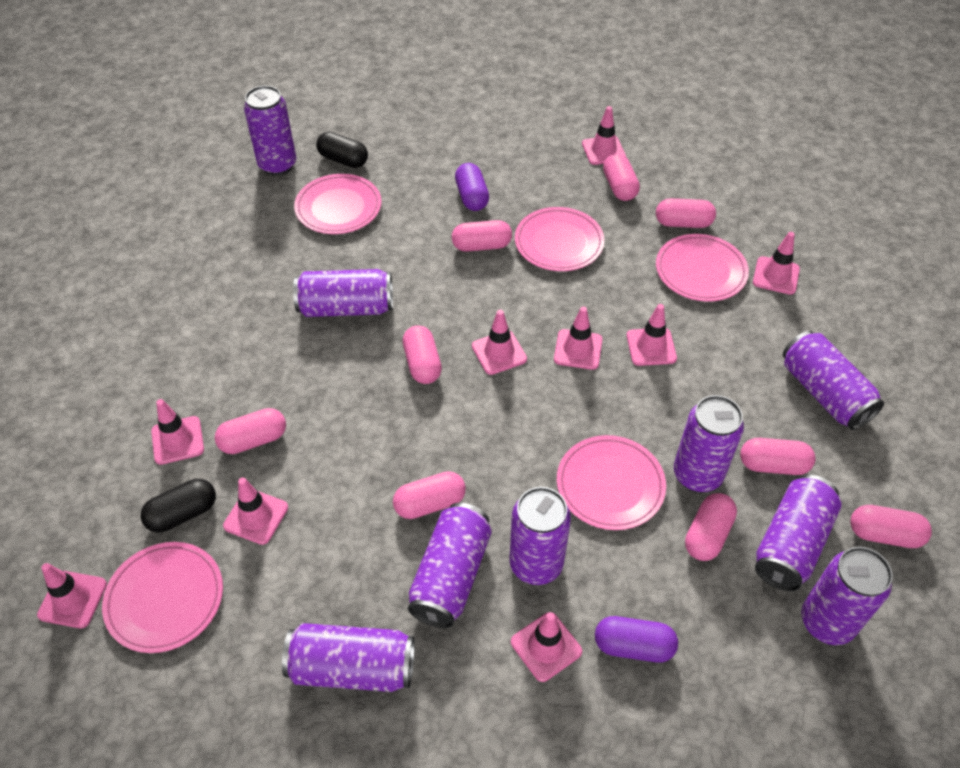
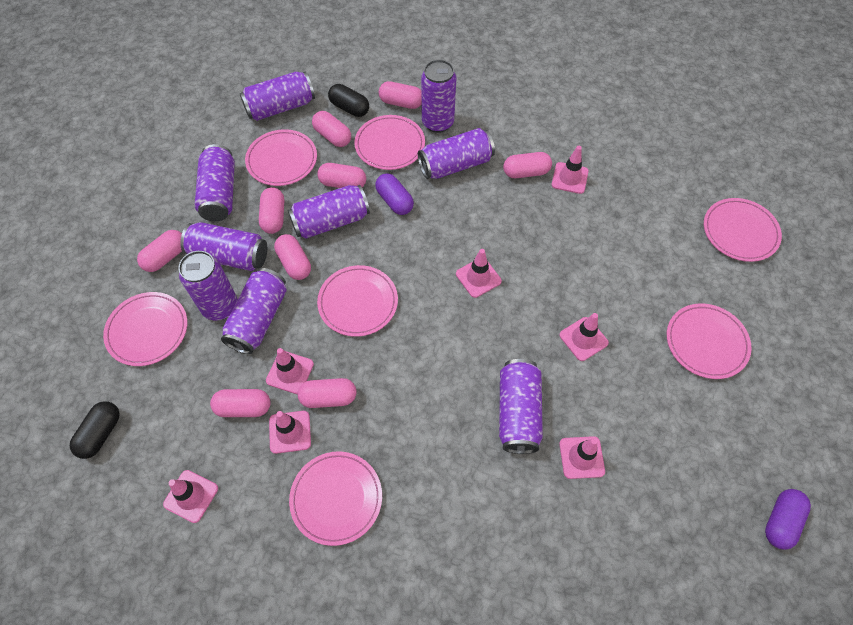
pink plate: 5 -> 7
pink traffic cone: 9 -> 7

